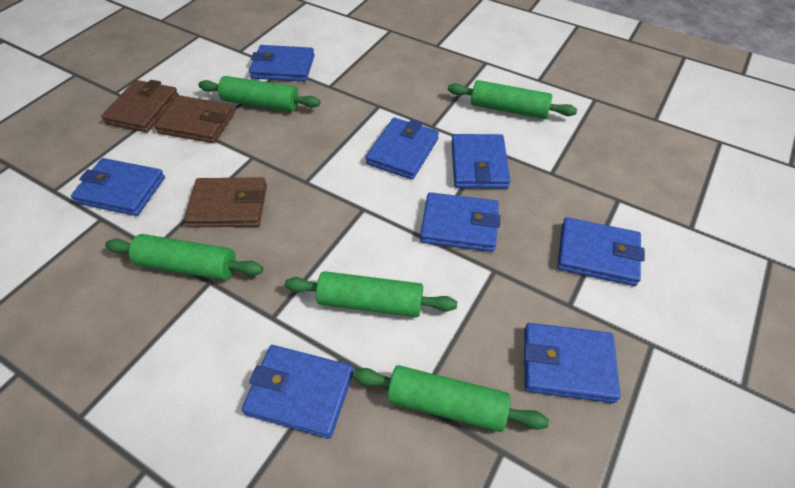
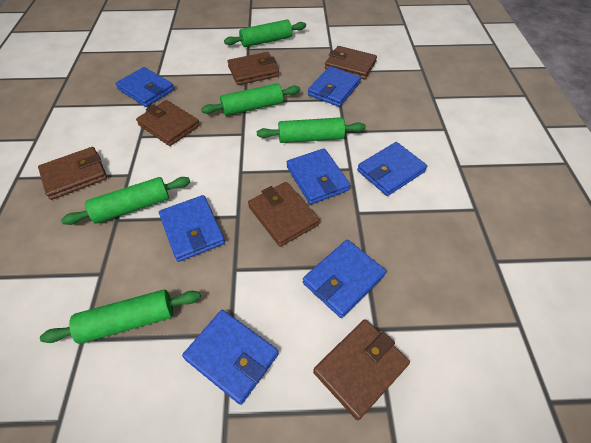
blue wallet: 8 -> 7
brown wallet: 3 -> 6

